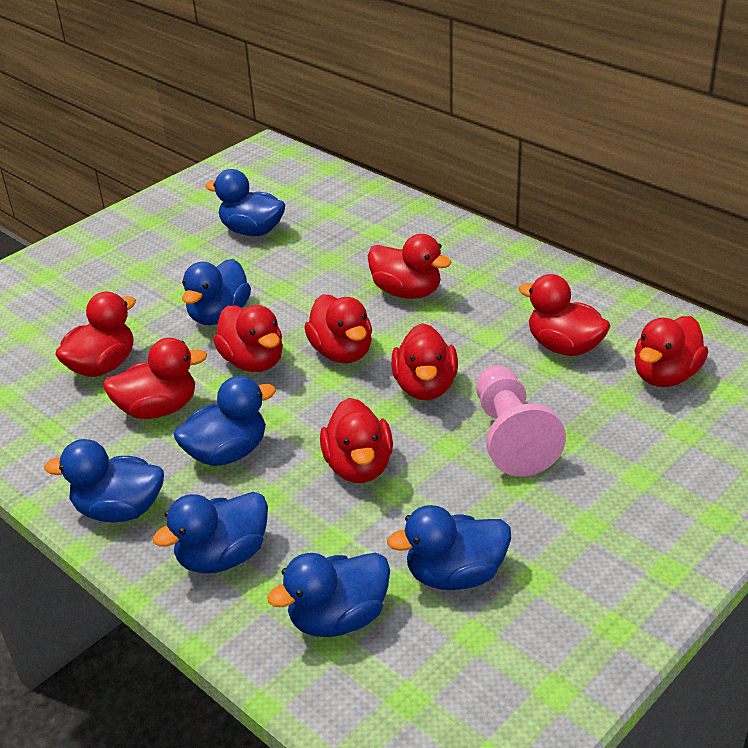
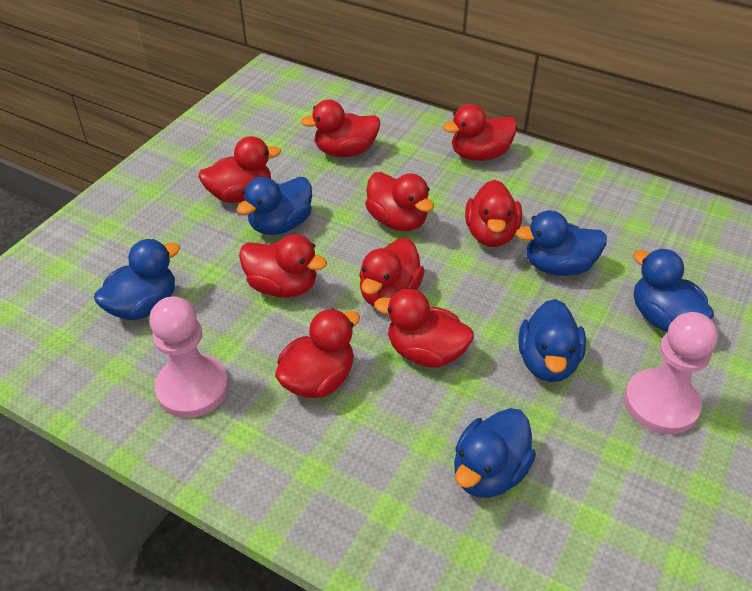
blue duck: 7 -> 6
pink pawn: 1 -> 2

